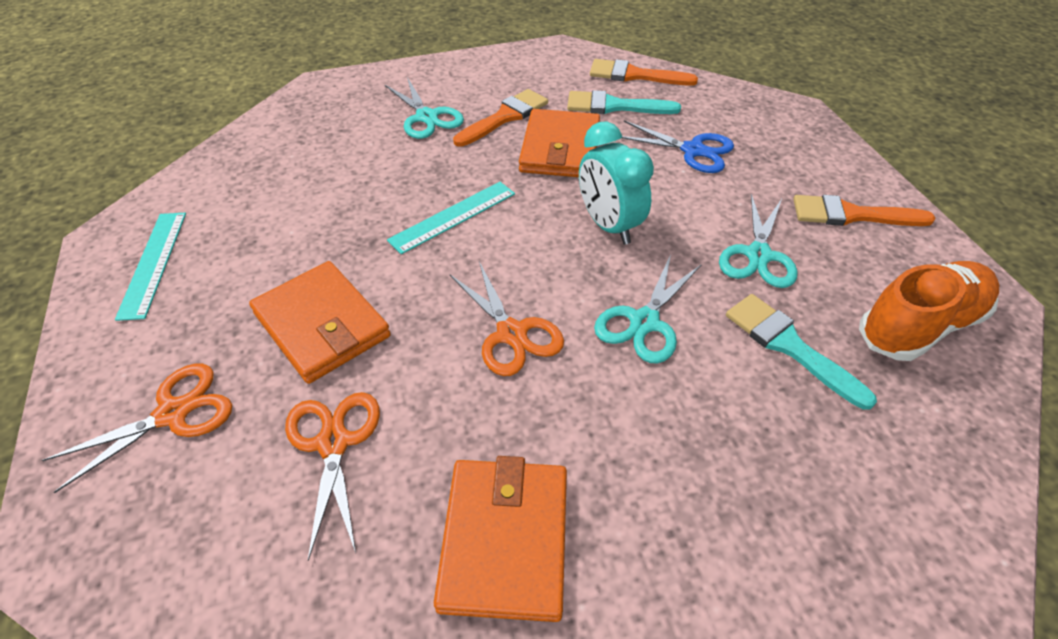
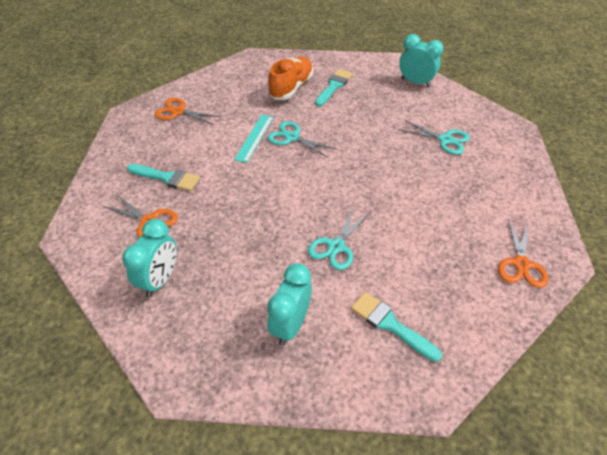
blue scissors: 1 -> 0
orange brush: 3 -> 0
orange wallet: 3 -> 0
turquoise brush: 2 -> 3
turquoise clock: 1 -> 3
turquoise ruler: 2 -> 1

